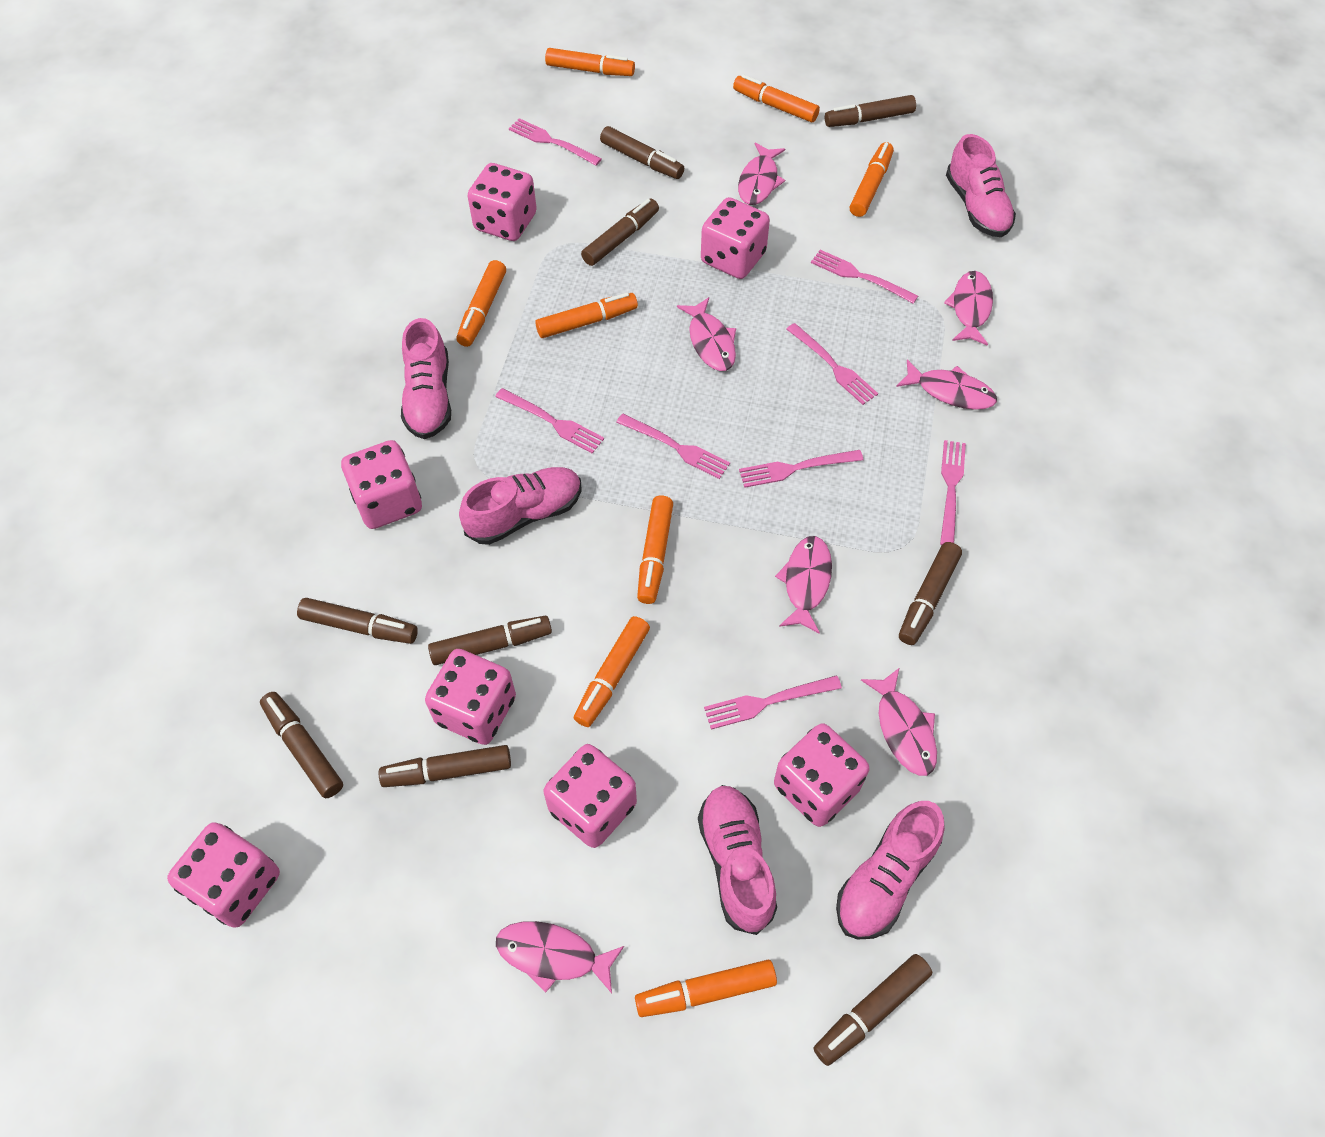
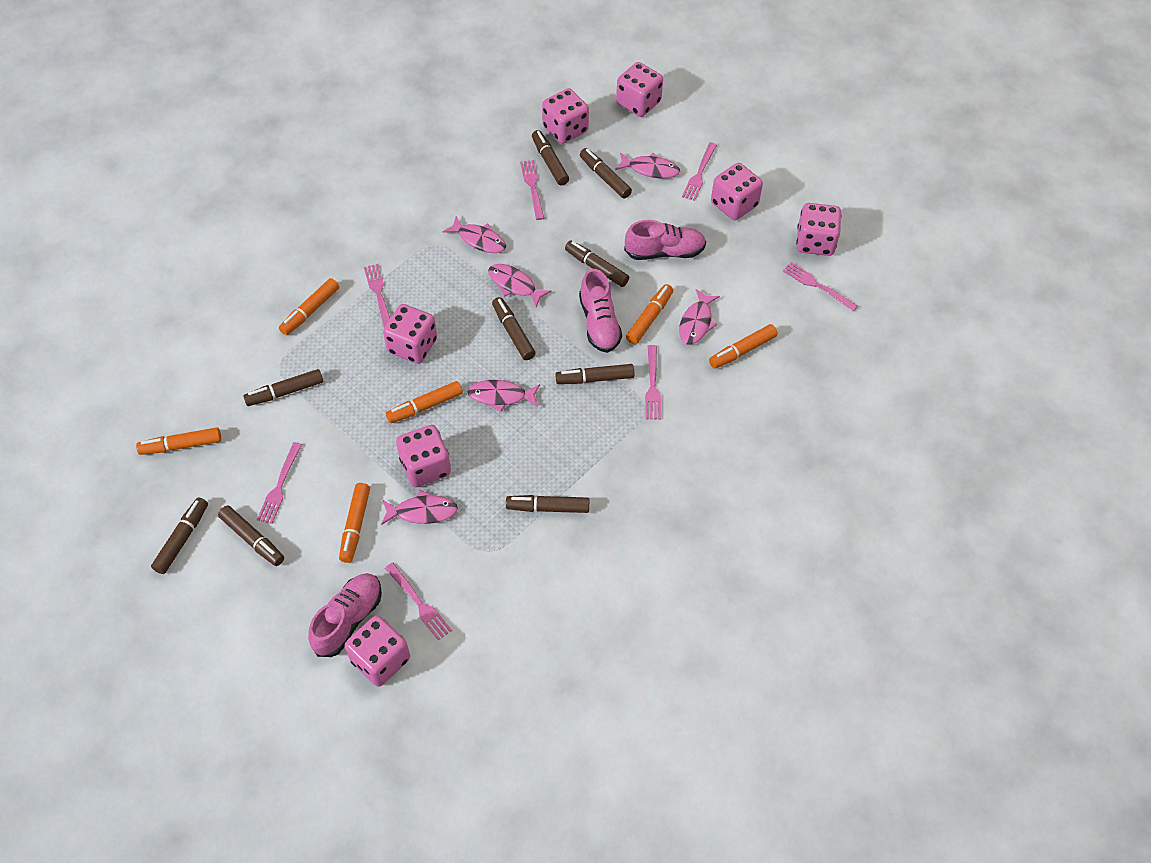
orange marker: 8 -> 6
pink fish: 7 -> 6
pink fork: 8 -> 7
pink shoe: 5 -> 3

